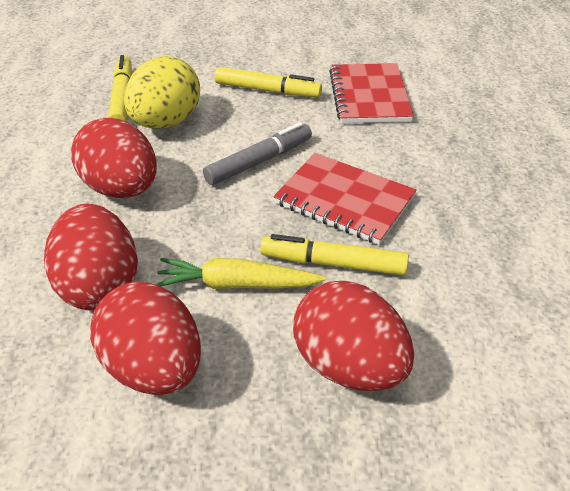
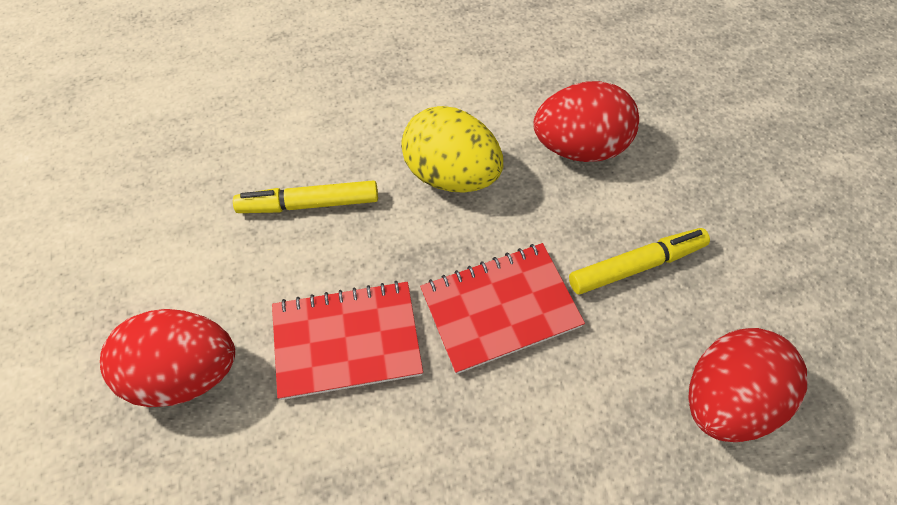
grey marker: 1 -> 0
red egg: 4 -> 3
yellow carrot: 1 -> 0
yellow marker: 3 -> 2

